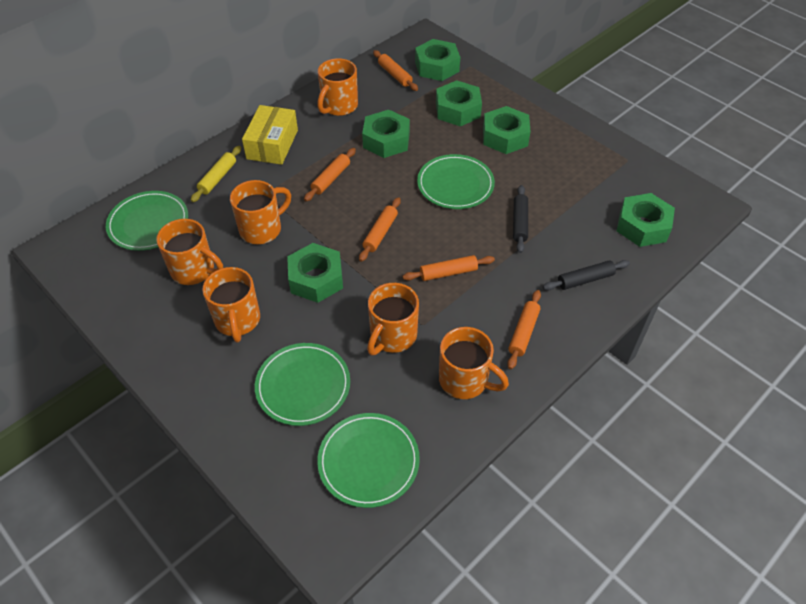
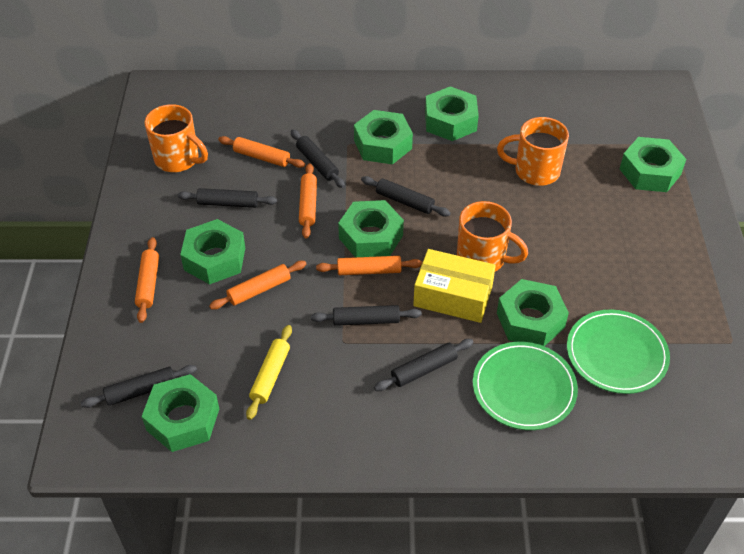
black rolling pin: 2 -> 6
green nut: 6 -> 7
green plate: 4 -> 2
orange mug: 6 -> 3

